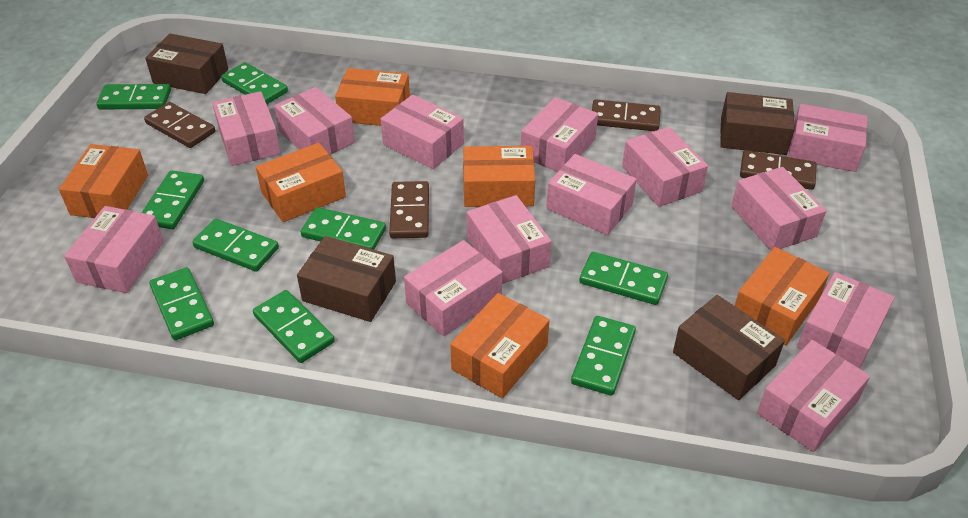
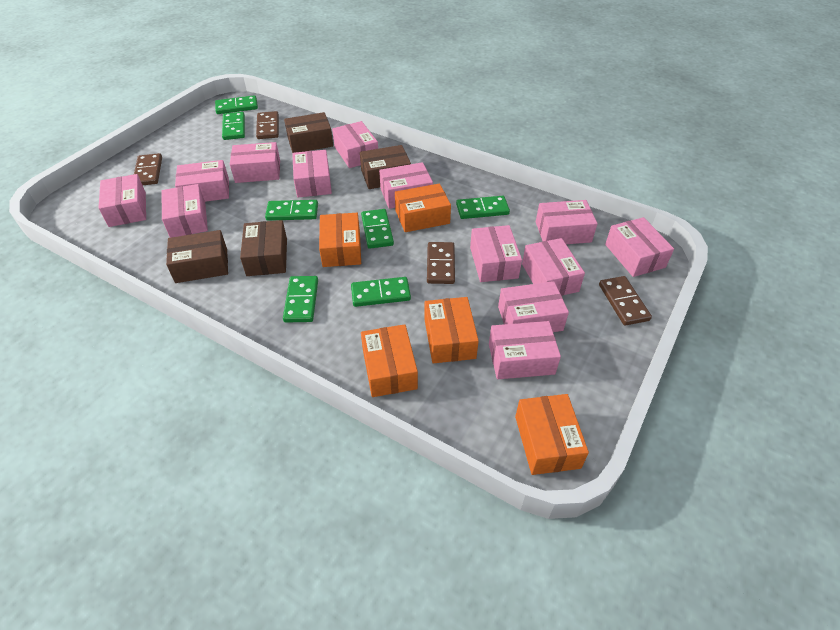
green domino: 9 -> 7
orange box: 6 -> 5

